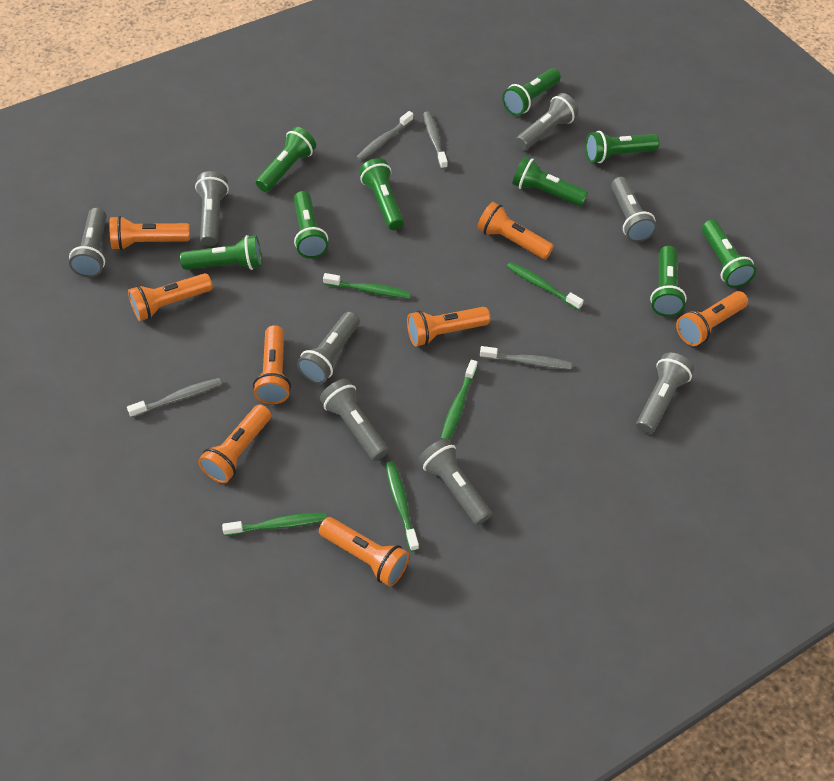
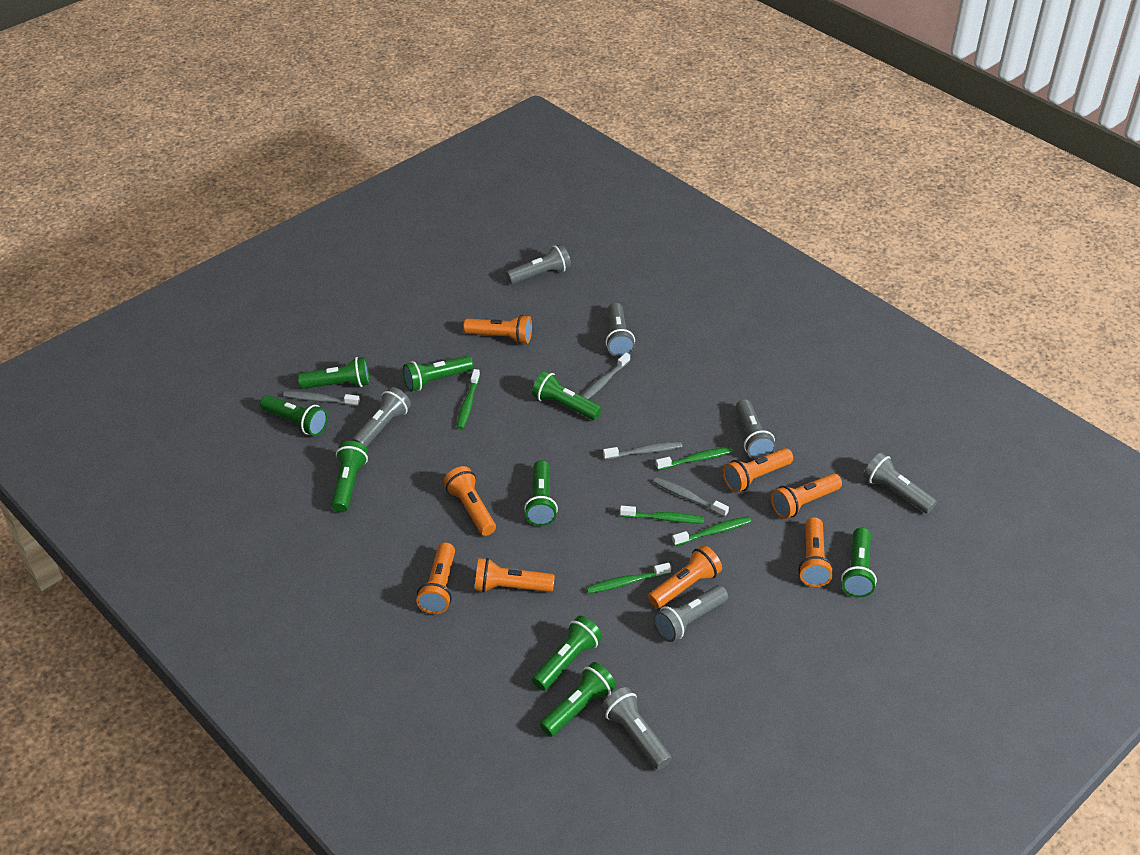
grey flashlight: 8 -> 7

